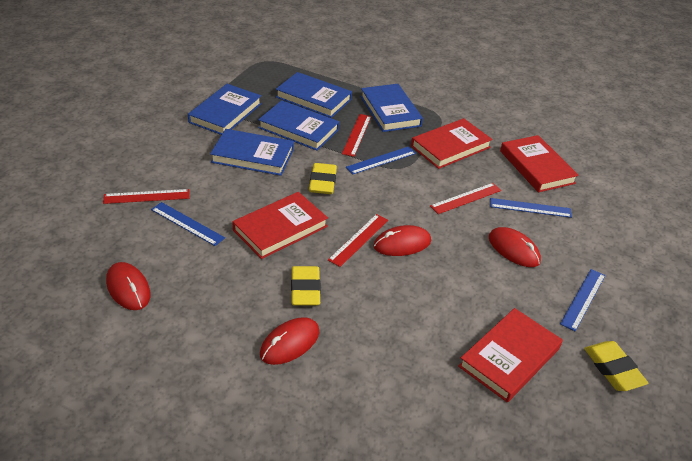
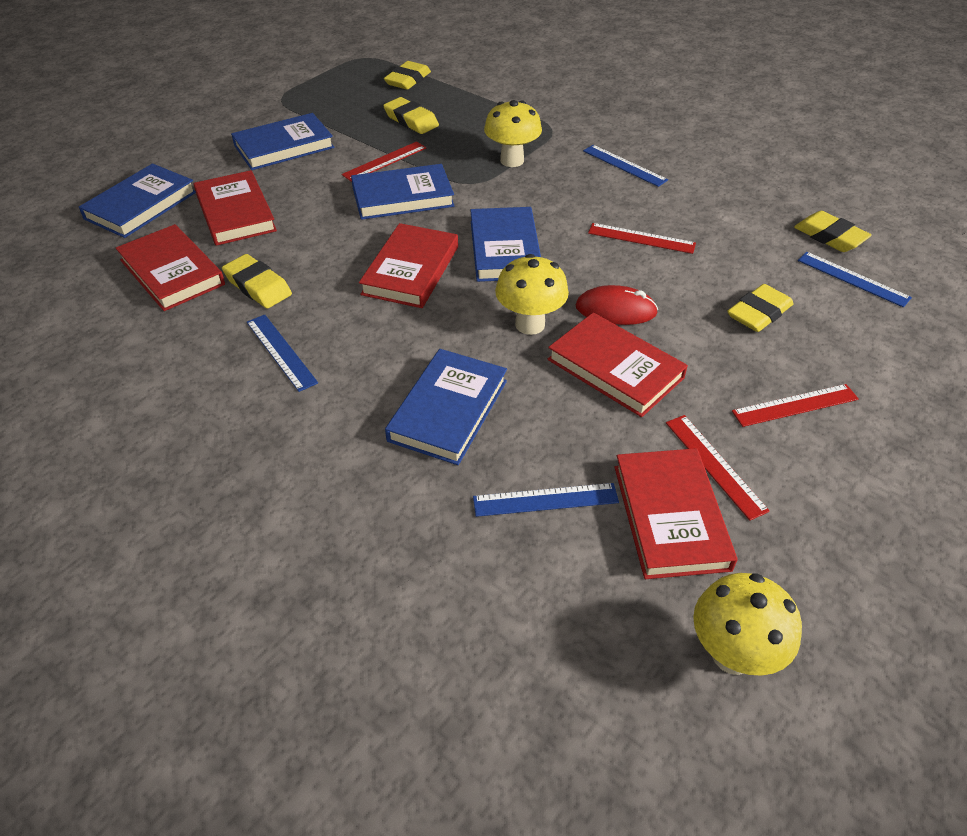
red book: 4 -> 5
red mouse: 4 -> 1
yellow eraser: 3 -> 5
yellow mushroom: 0 -> 3

